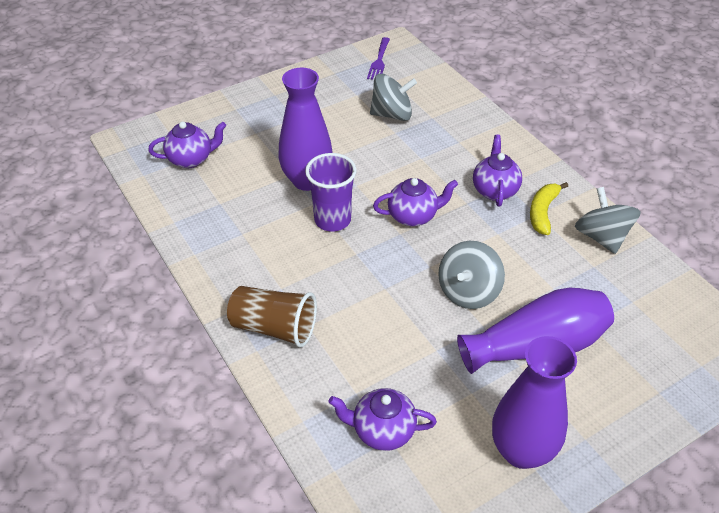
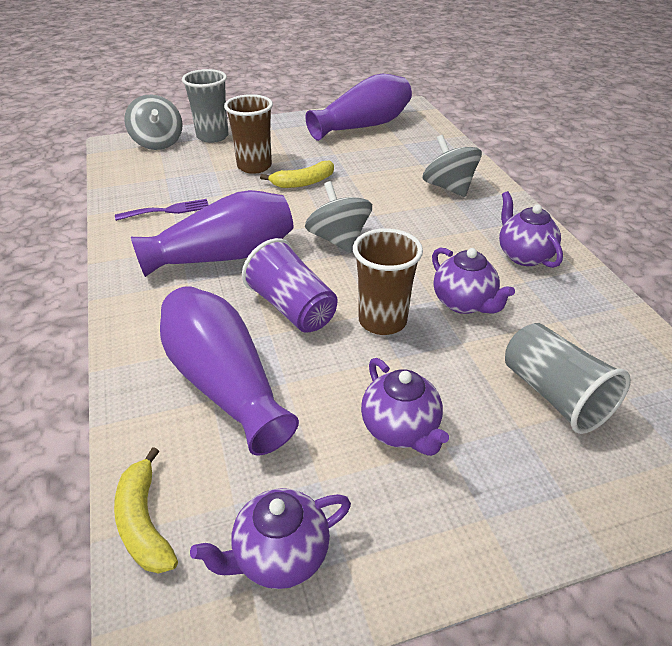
brown cup: 1 -> 2
grey cup: 0 -> 2
yellow banana: 1 -> 2

